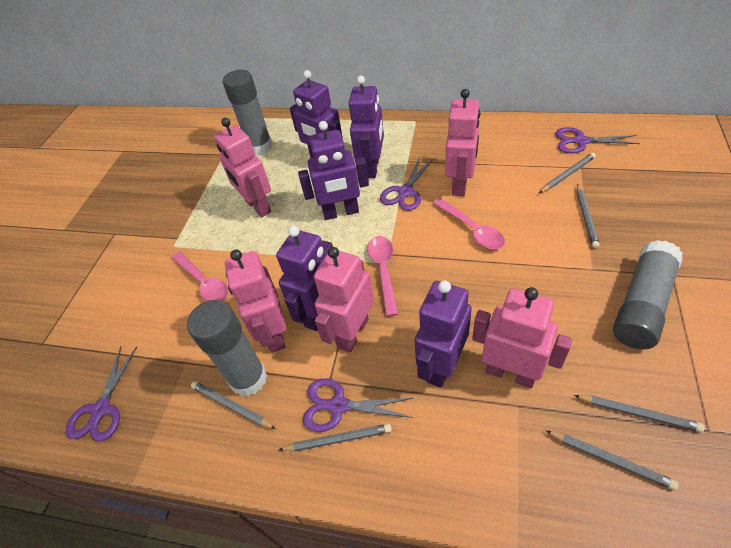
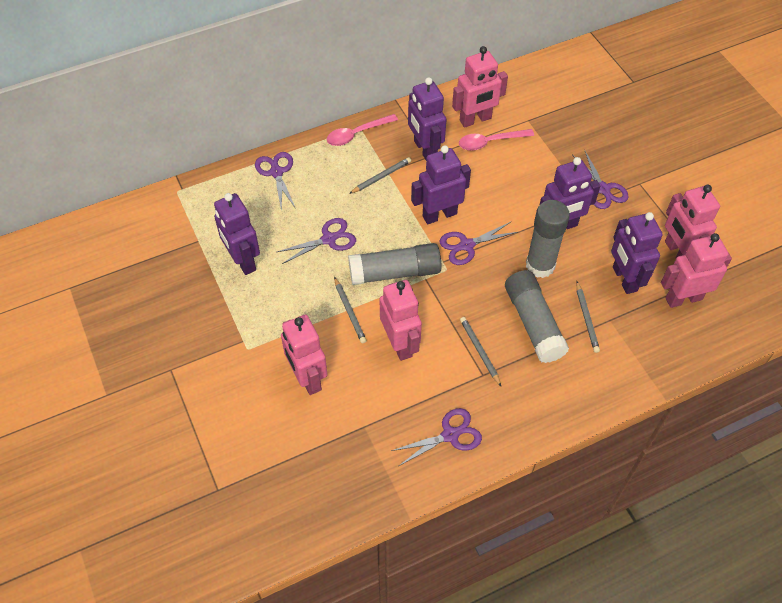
grey pencil: 6 -> 4
pink spoon: 3 -> 2
purple scissors: 4 -> 5

